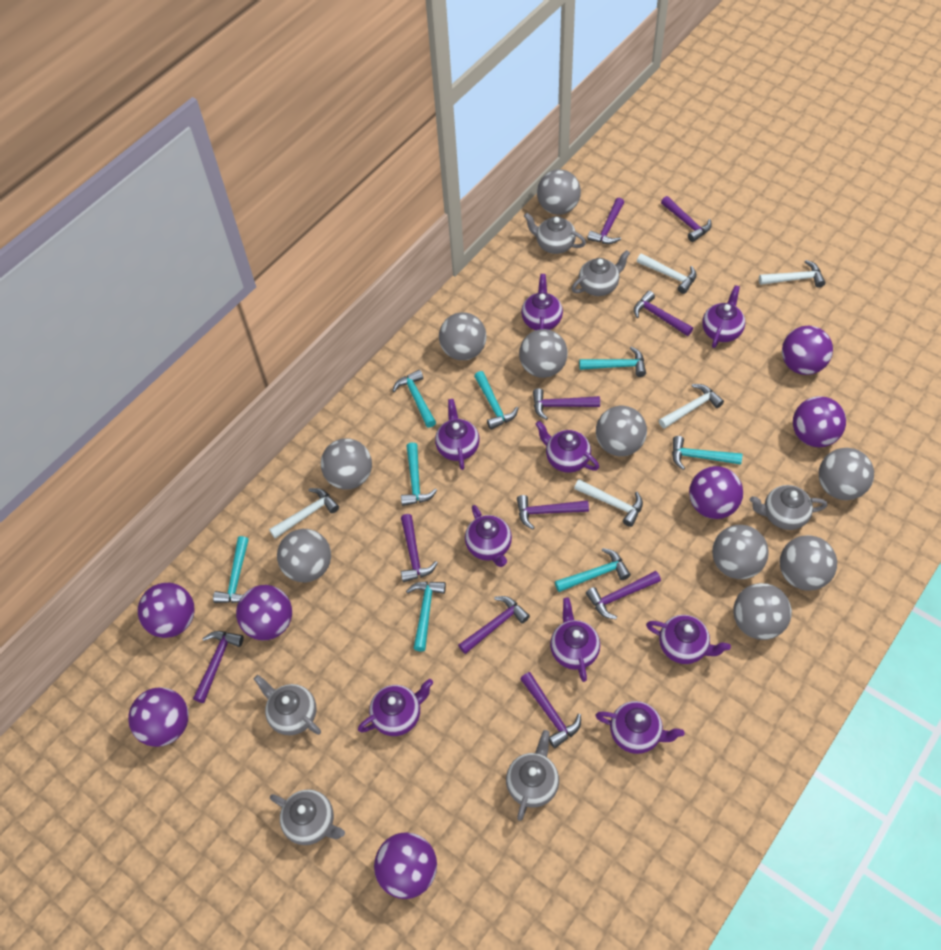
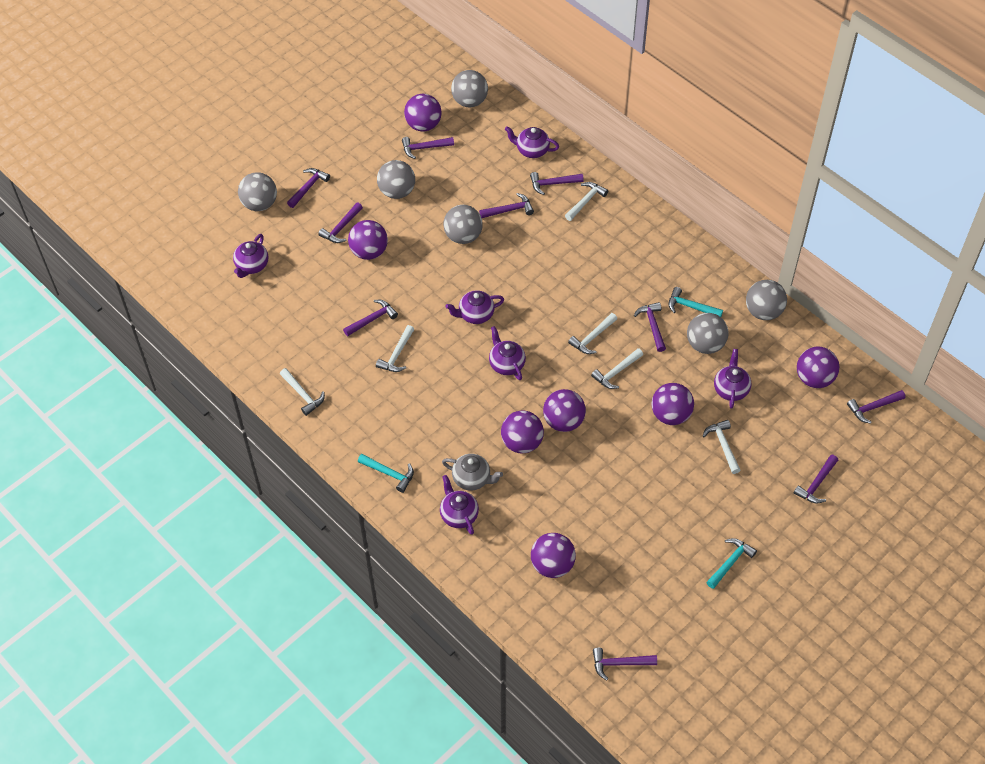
grey ball: 10 -> 6
grey teapot: 6 -> 1
purple teapot: 9 -> 6
turquoise hammer: 8 -> 3
white hammer: 5 -> 6

